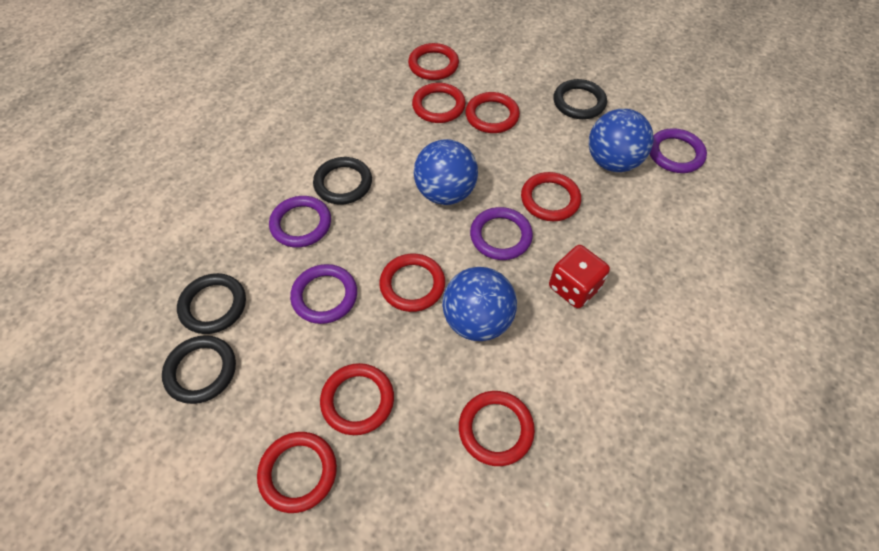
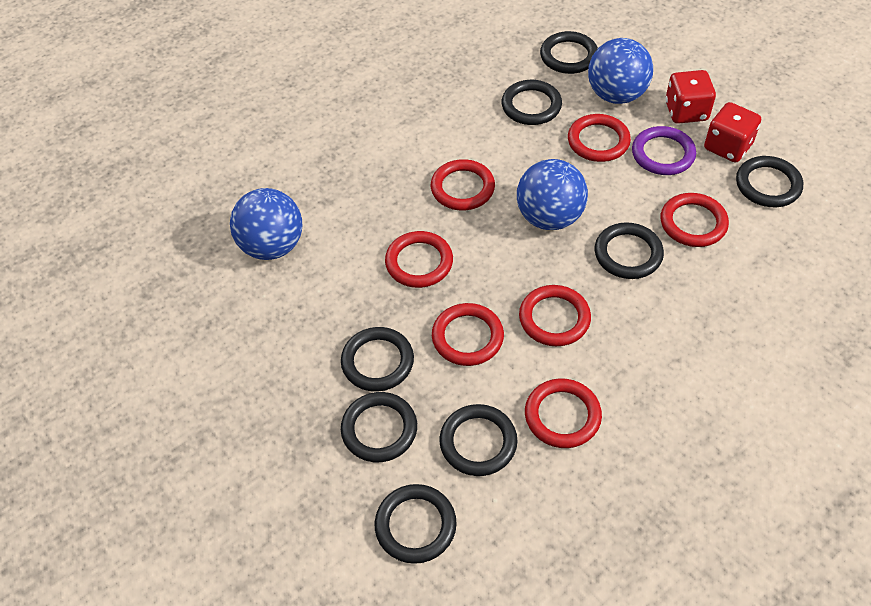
black ring: 4 -> 8
purple ring: 4 -> 1
red dice: 1 -> 2
red ring: 8 -> 7

